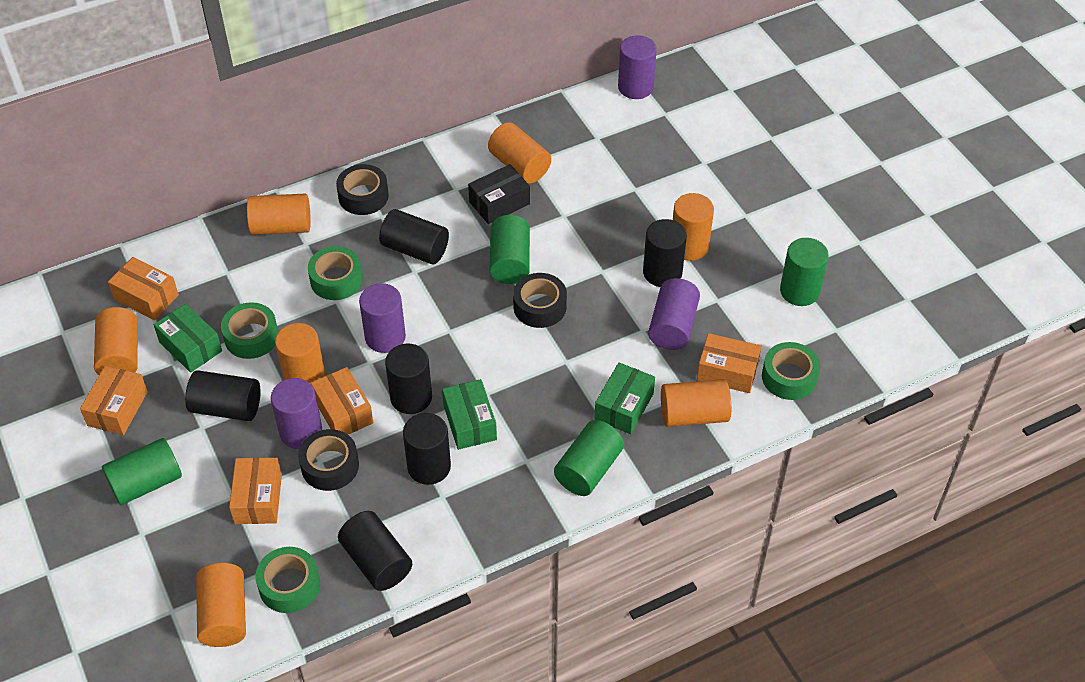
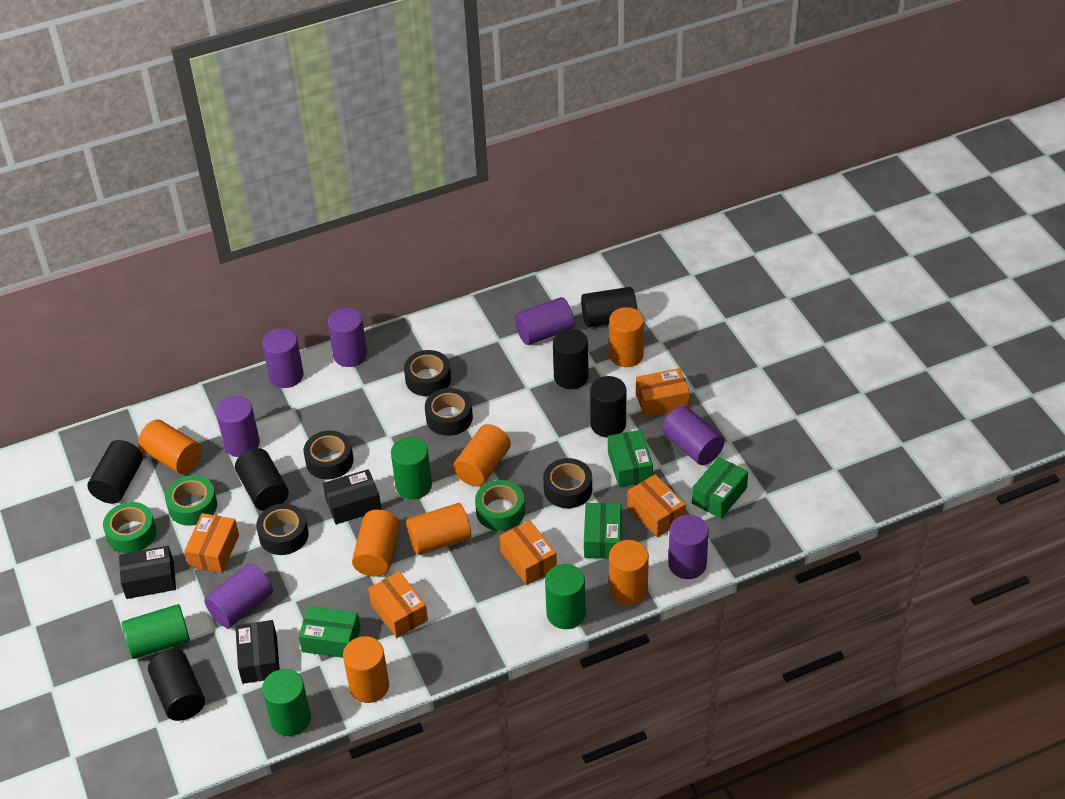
black box: 1 -> 3
black tape: 3 -> 5
green box: 3 -> 4
green tape: 4 -> 3
purple cylinder: 4 -> 7

